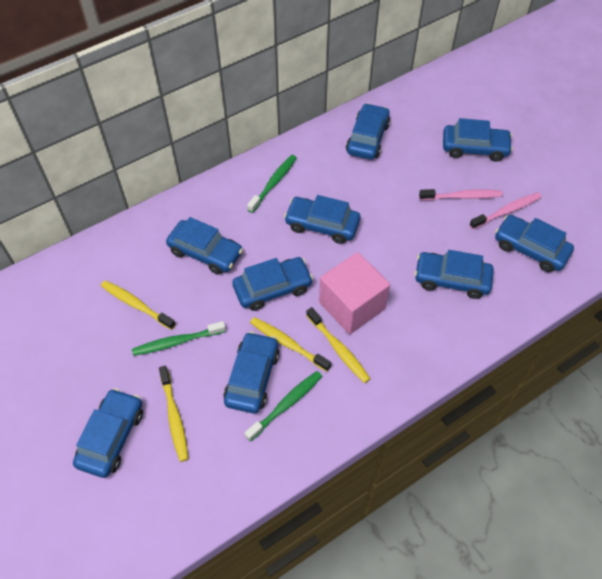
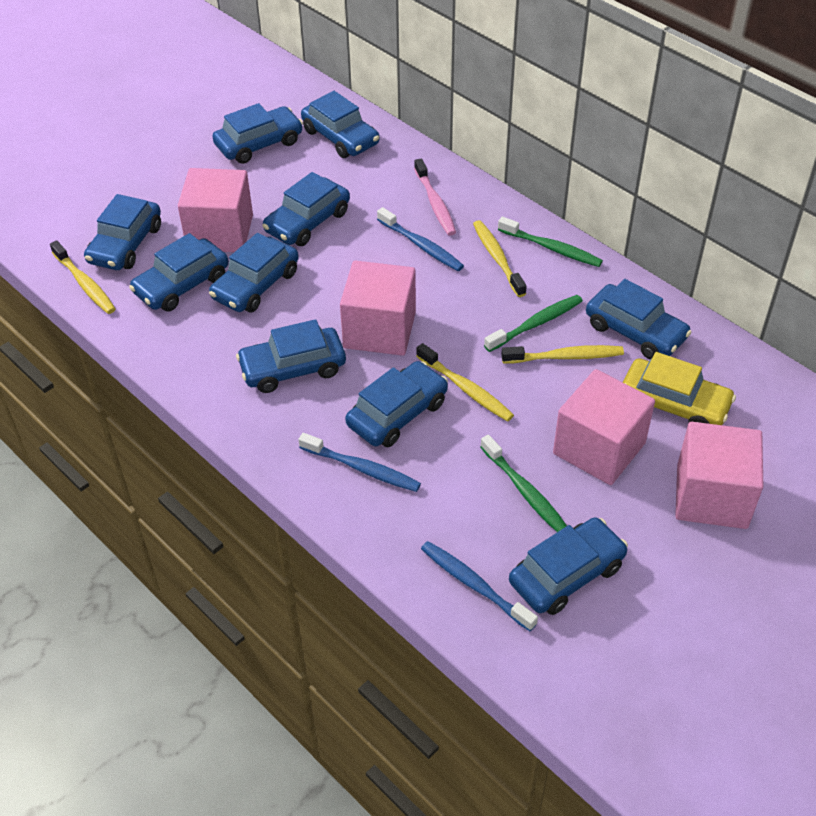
blue car: 9 -> 10
blue toothbrush: 0 -> 3
pink cube: 1 -> 4
pink toothbrush: 2 -> 1
yellow car: 0 -> 1

